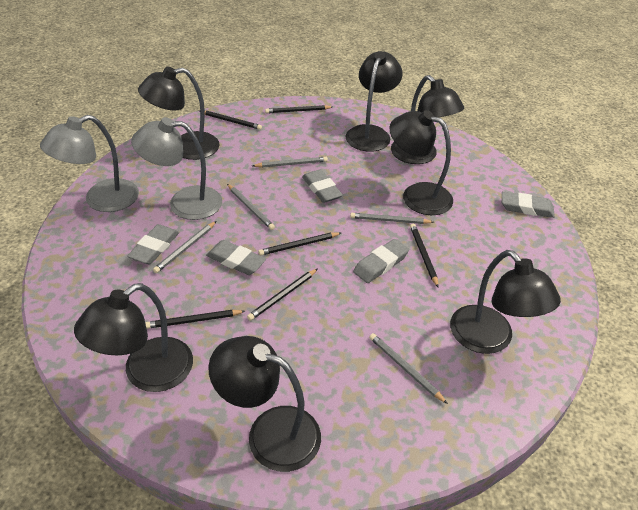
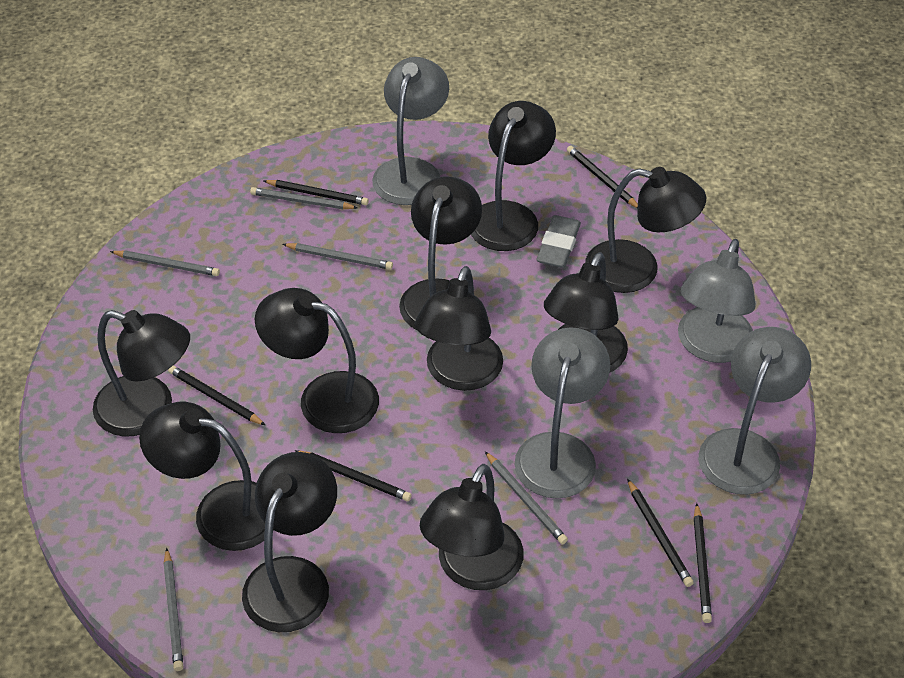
black lamp: 7 -> 10
grey eraser: 5 -> 1
grey lamp: 2 -> 4

